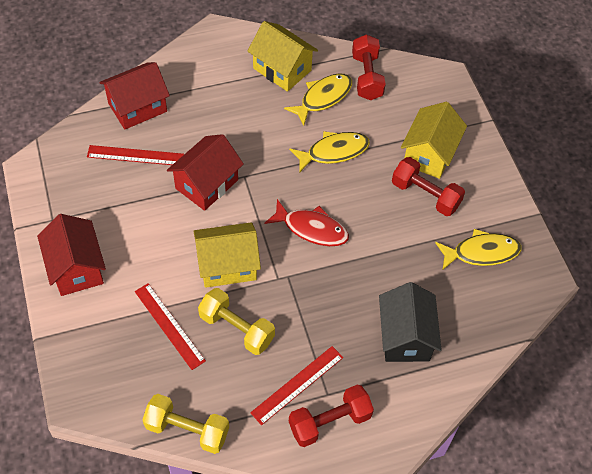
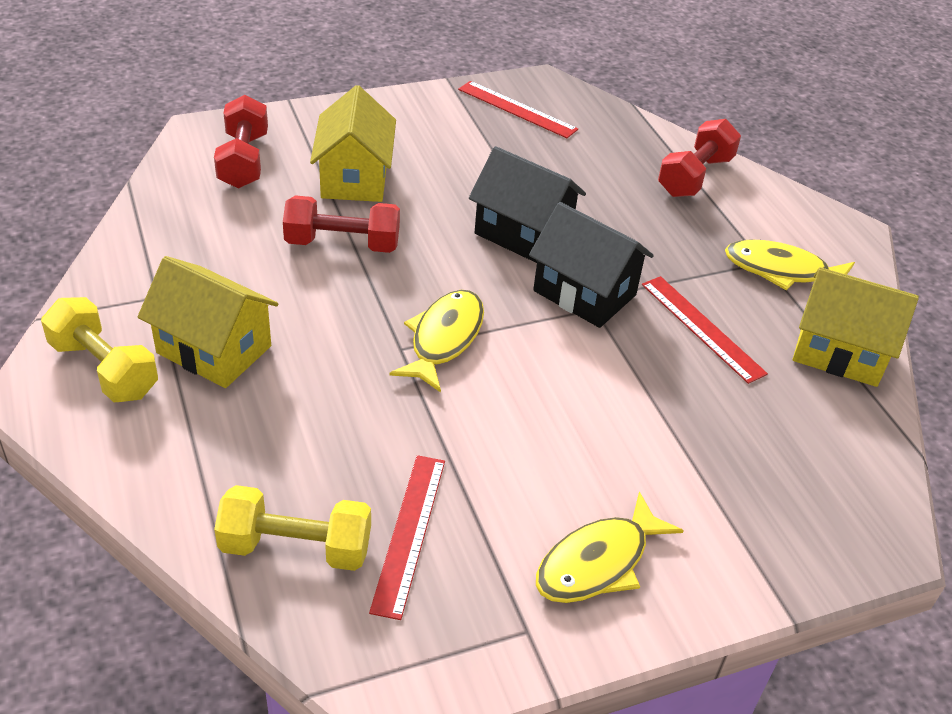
black house: 1 -> 2
red fish: 1 -> 0
red house: 3 -> 0

